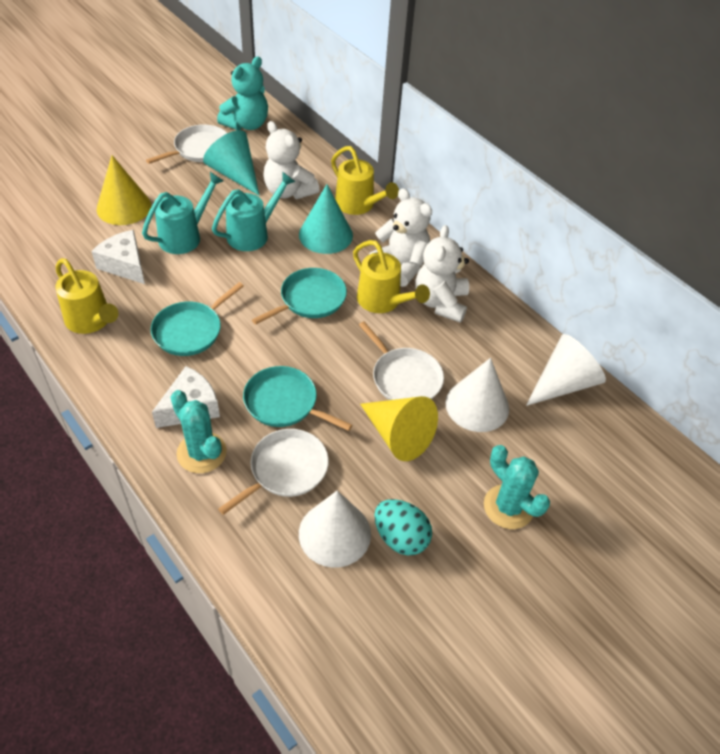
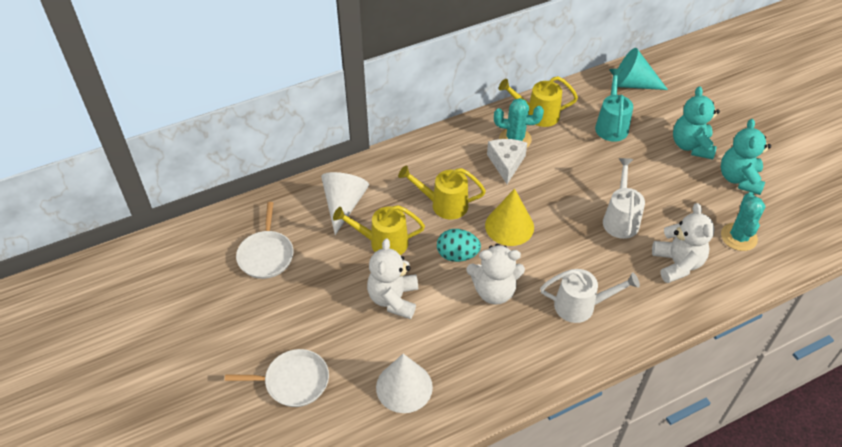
turquoise cone: 2 -> 1
turquoise pan: 3 -> 0
turquoise teddy bear: 1 -> 2
turquoise watering can: 2 -> 1
white cheese: 2 -> 1
white cone: 3 -> 2
white pan: 3 -> 2
white watering can: 0 -> 2
yellow cone: 2 -> 1

